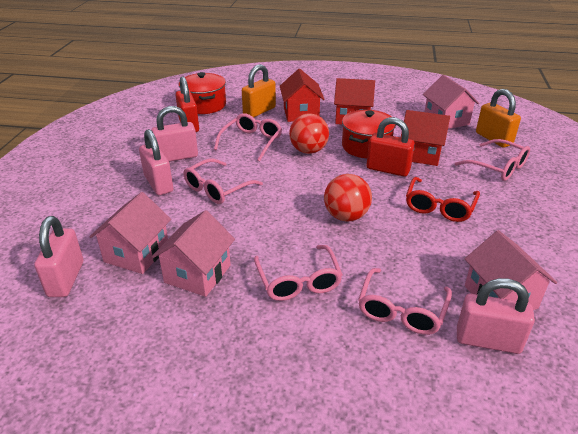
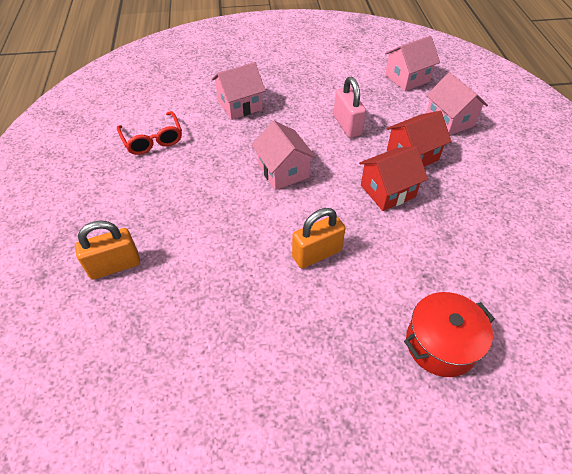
pink glasses: 5 -> 0
pink padlock: 4 -> 1
red ball: 2 -> 0
red house: 3 -> 2
red padlock: 2 -> 0
red pot: 2 -> 1

